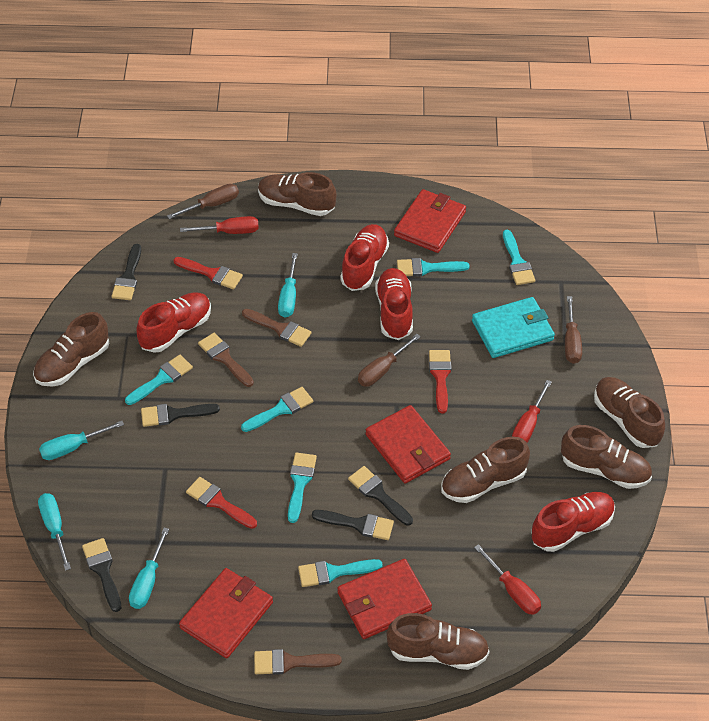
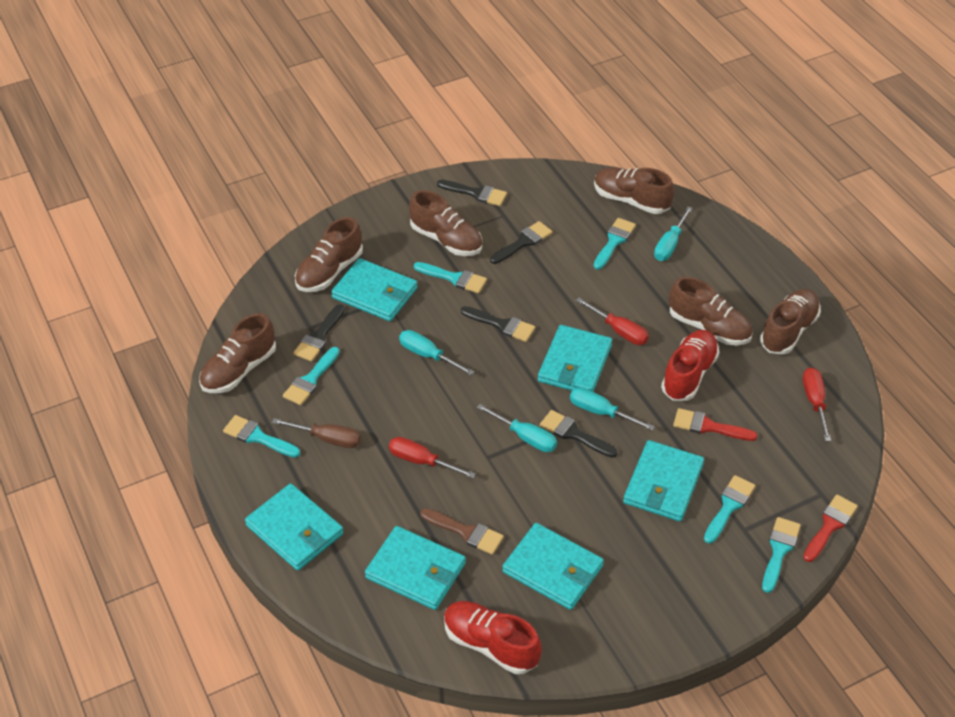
brown brush: 3 -> 1
brown screwdriver: 3 -> 1
red brush: 3 -> 2
red shoe: 4 -> 2
red wallet: 4 -> 0
turquoise wallet: 1 -> 6

